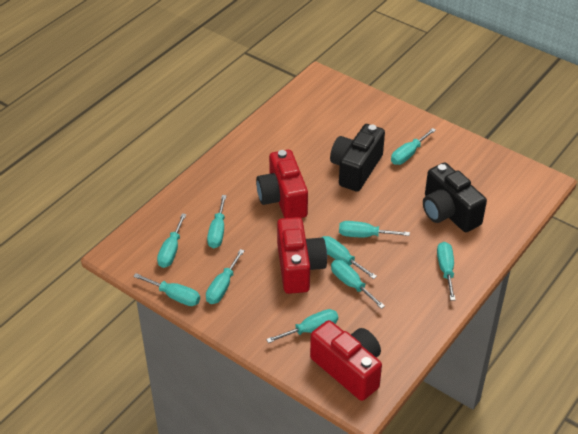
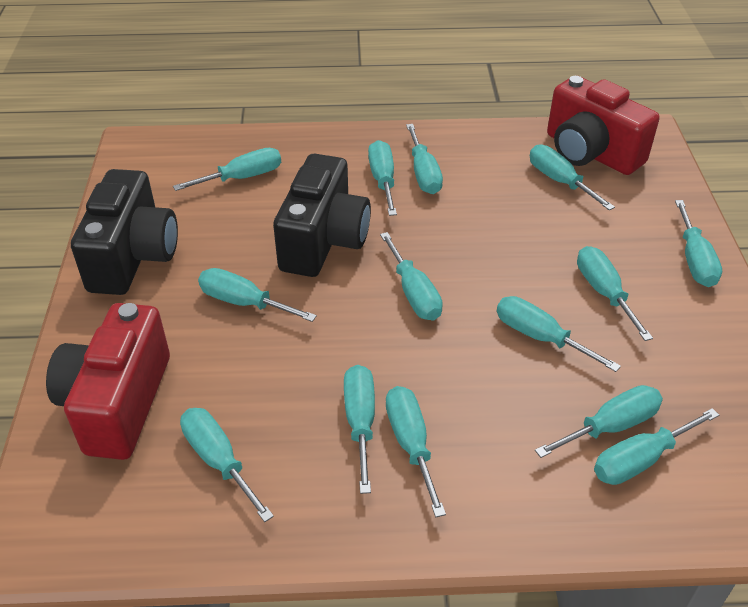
red camera: 3 -> 2
turquoise screwdriver: 10 -> 14

